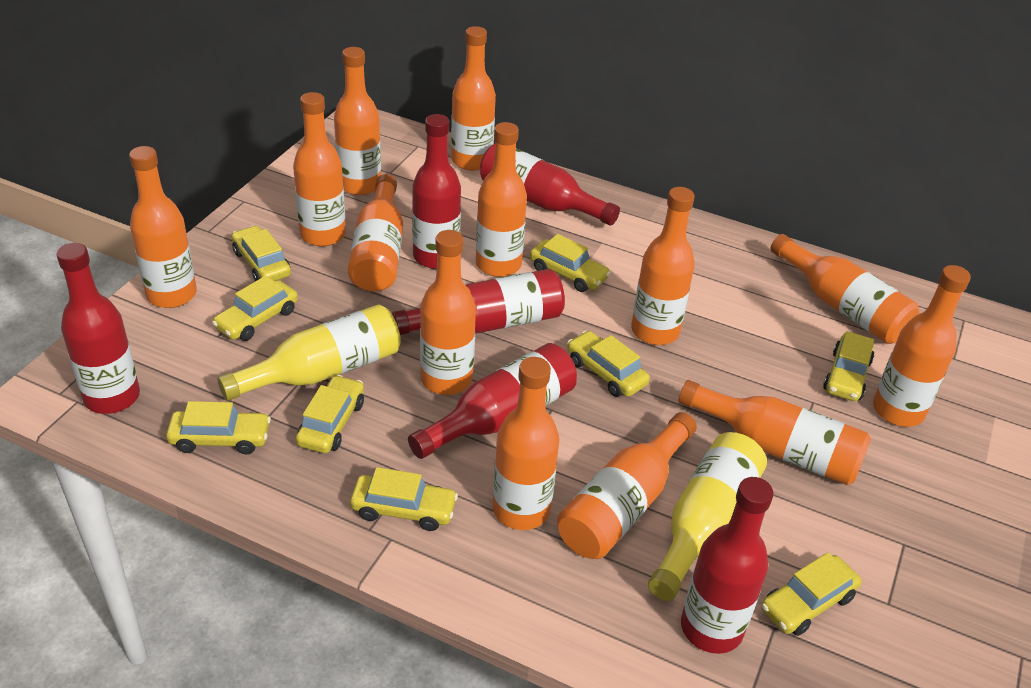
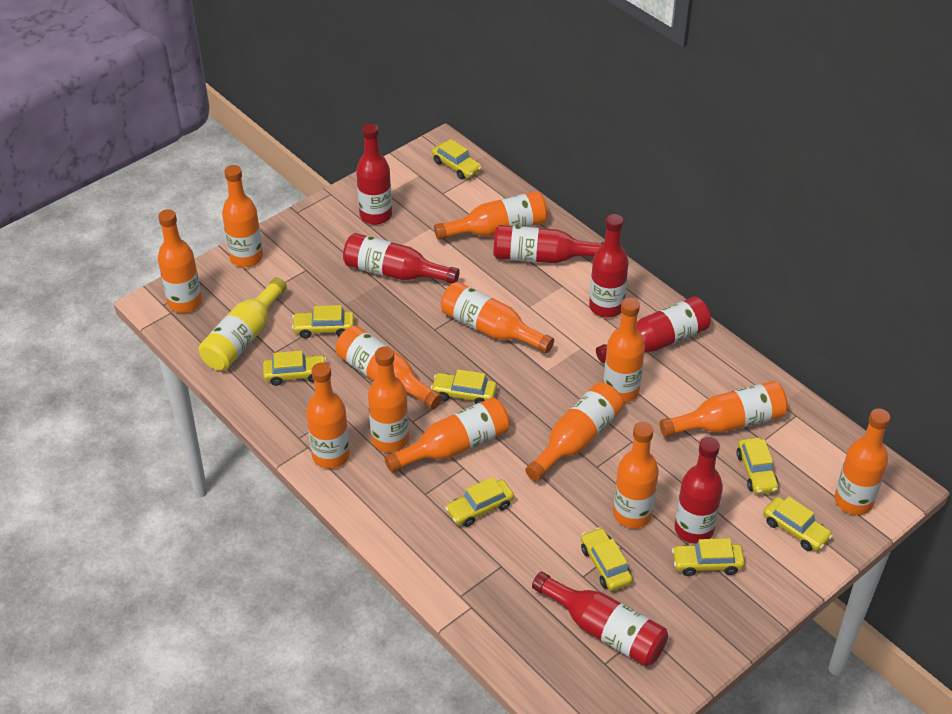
red bottle: 6 -> 7
yellow bottle: 2 -> 1

